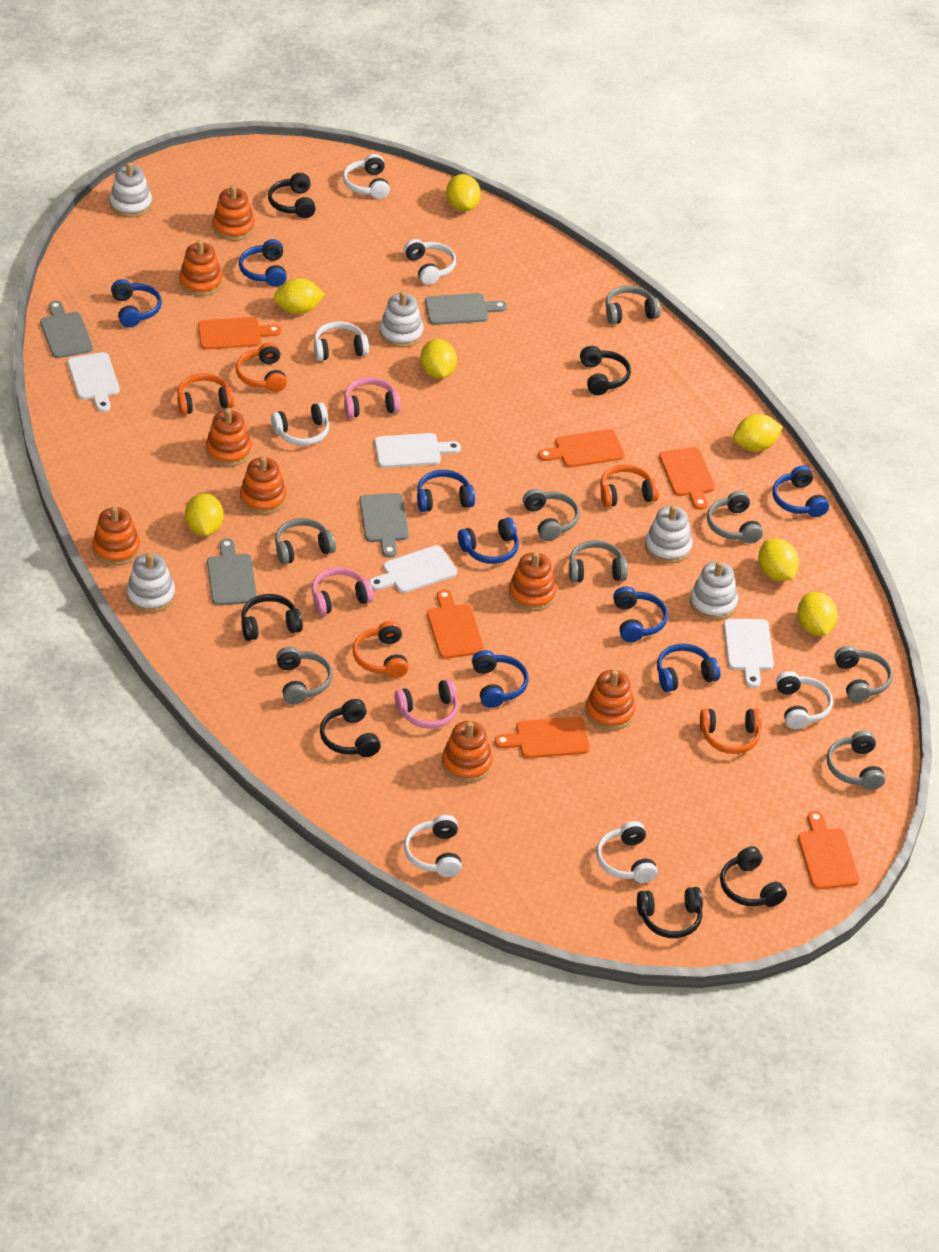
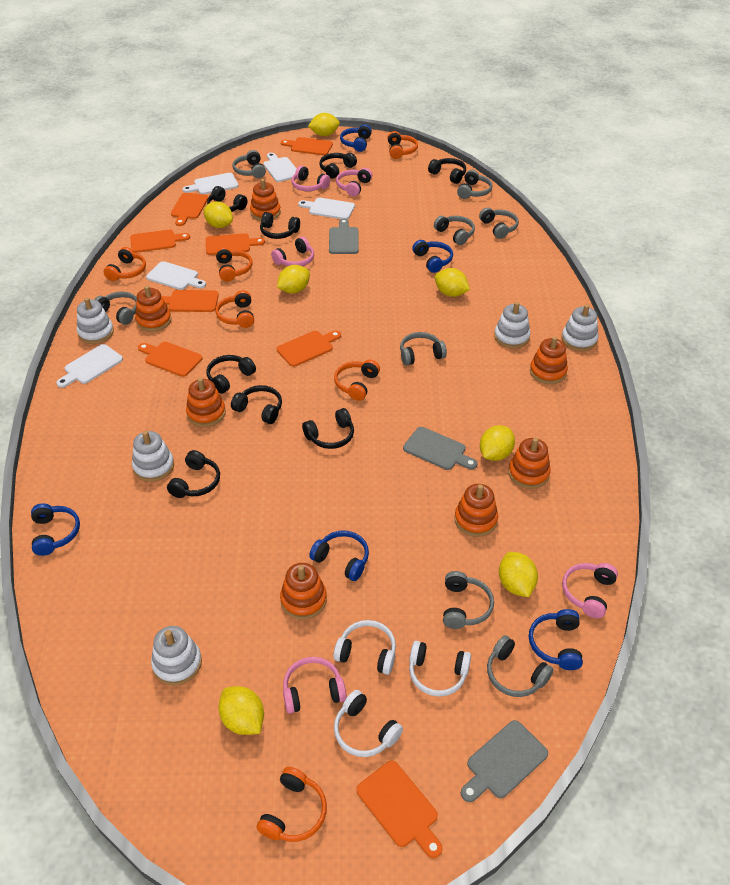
black headphones: 6 -> 8
blue headphones: 8 -> 5
grey cutting board: 4 -> 3
orange cutting board: 6 -> 8
orange headphones: 5 -> 6
orange stacking toy: 8 -> 7
pink headphones: 3 -> 5
white cutting board: 4 -> 5
white headphones: 7 -> 3

